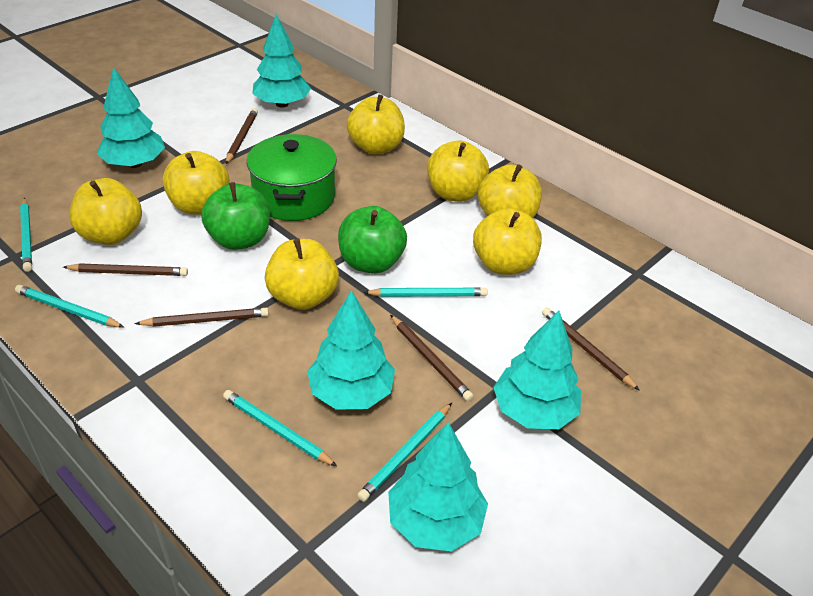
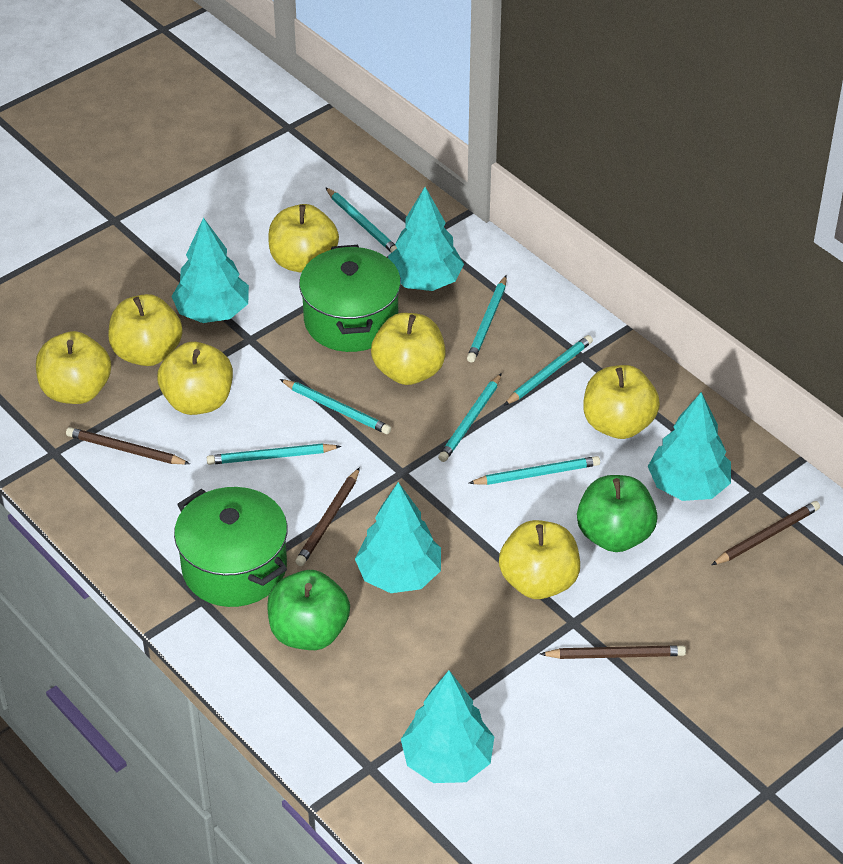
brown pencil: 5 -> 4
green pot: 1 -> 2
turquoise pencil: 5 -> 7

